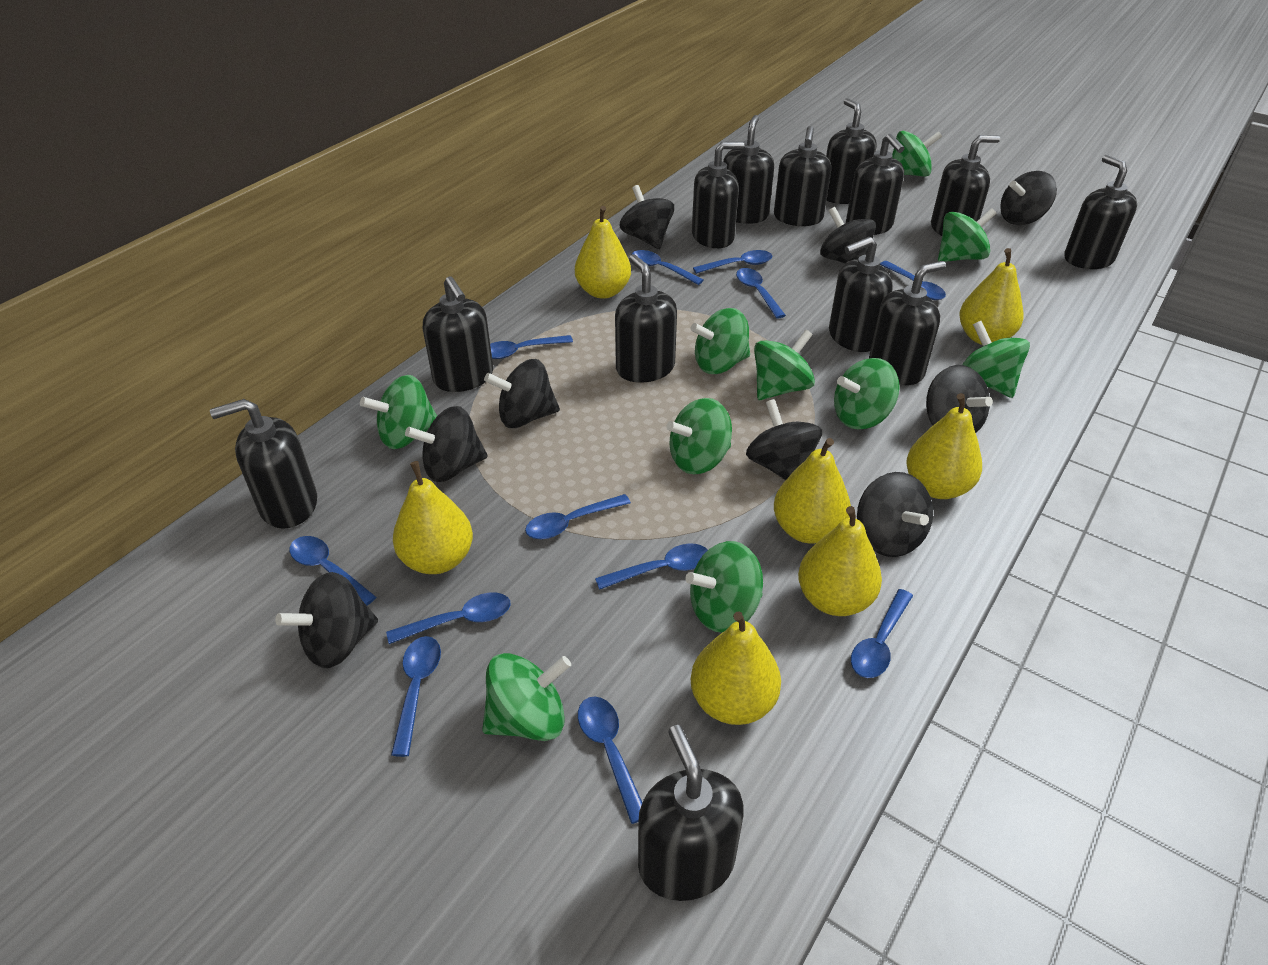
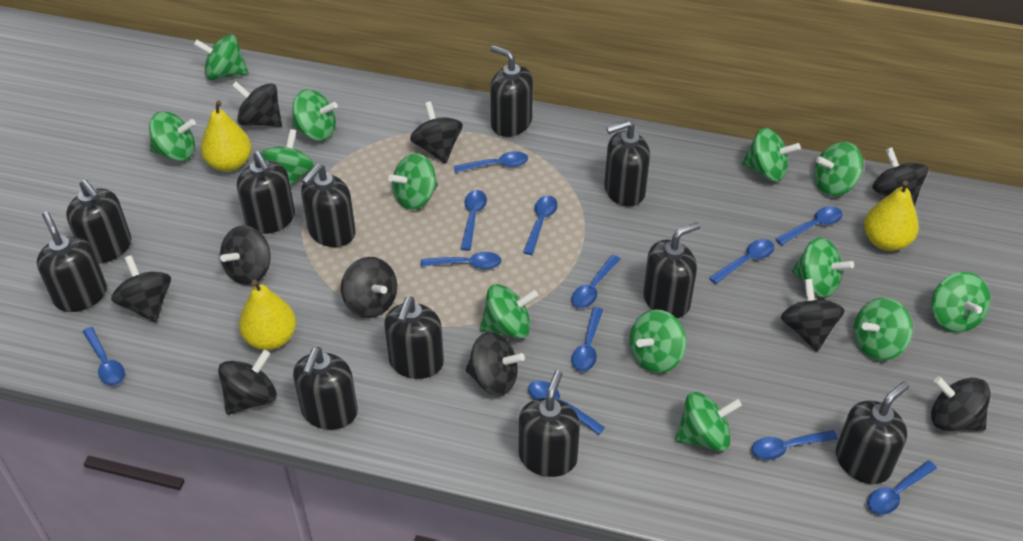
black soap dispenser: 13 -> 11
black spinning top: 9 -> 10
green spinning top: 10 -> 13
yellow pear: 7 -> 3

